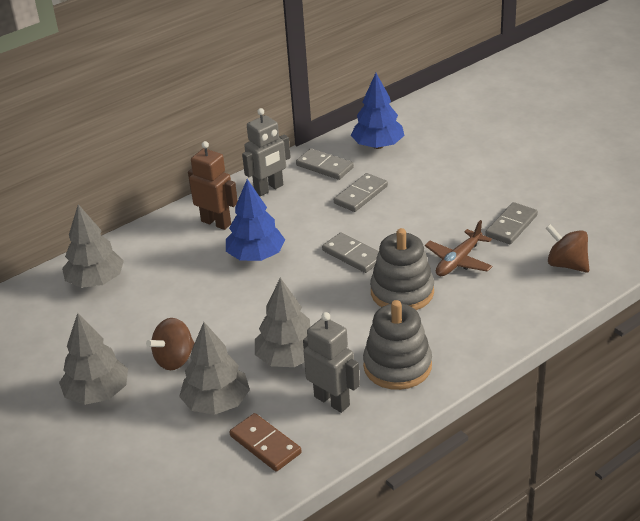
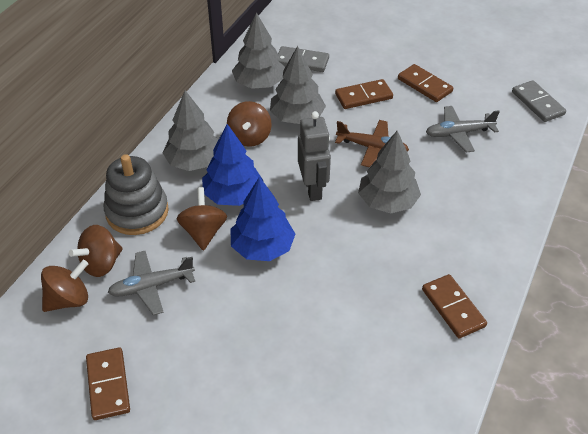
brown domino: 1 -> 4
brown robot: 1 -> 0
brown spinning top: 2 -> 4
grey domino: 4 -> 2
grey plane: 0 -> 2
grey robot: 2 -> 1
grey stacking toy: 2 -> 1

